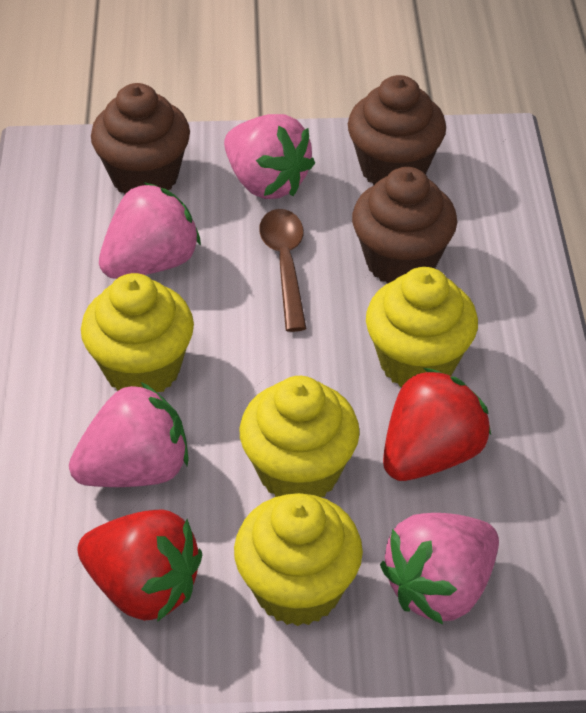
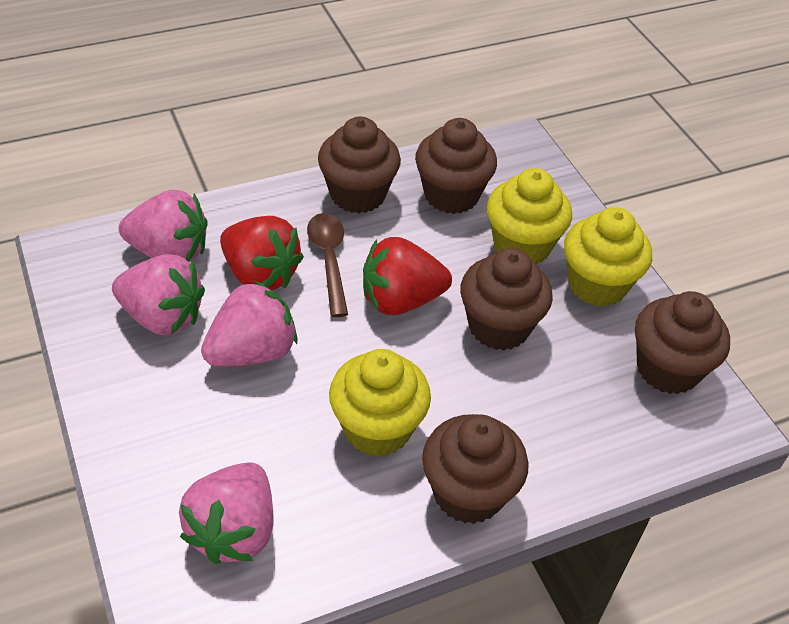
brown cupcake: 3 -> 5
yellow cupcake: 4 -> 3

